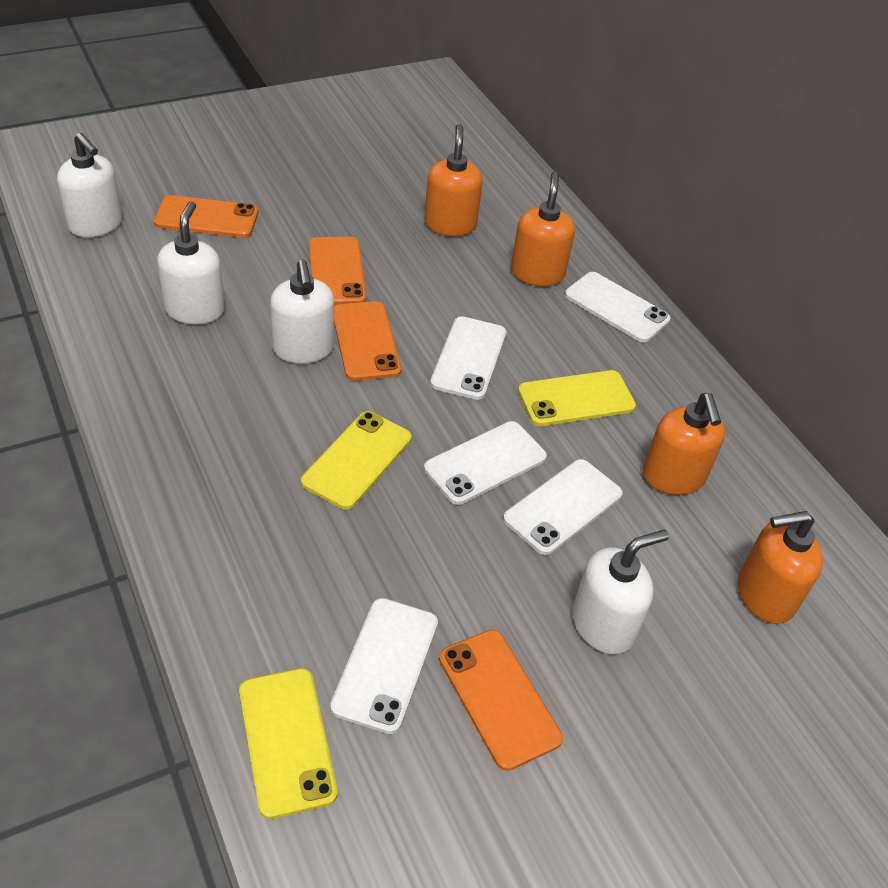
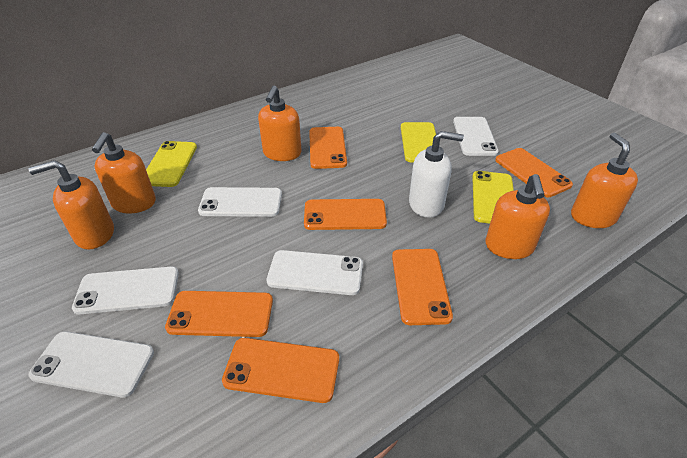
orange phone: 4 -> 6
orange soap dispenser: 4 -> 5
white soap dispenser: 4 -> 1

